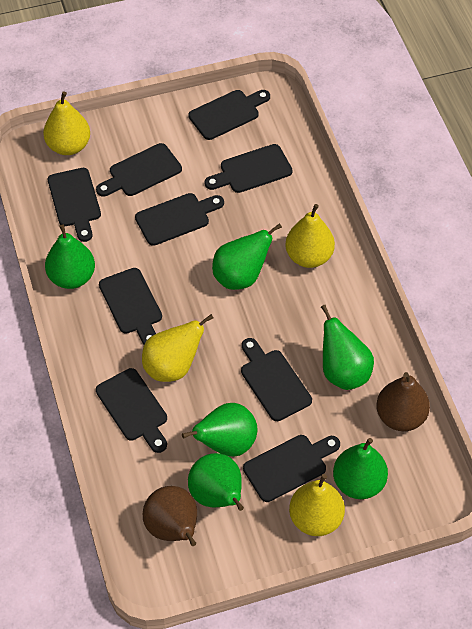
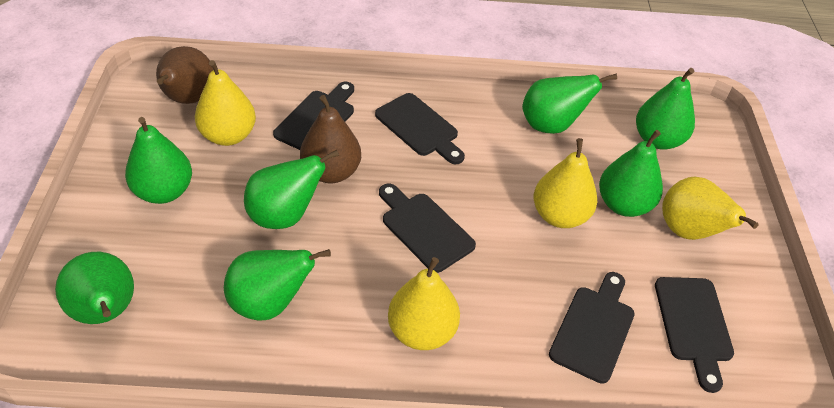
black cutting board: 9 -> 5
green pear: 6 -> 7

